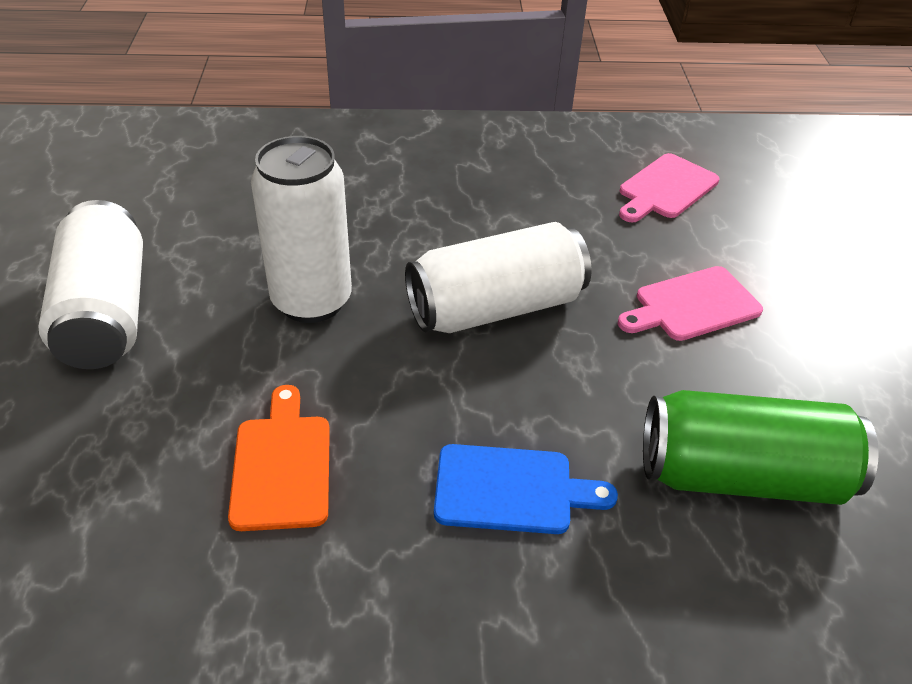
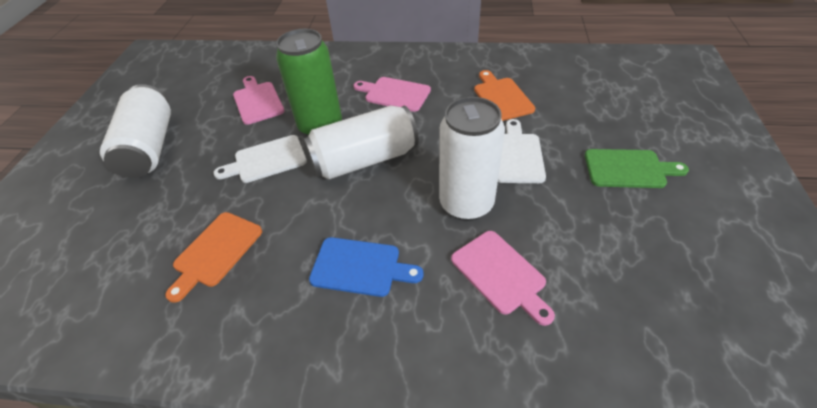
green cutting board: 0 -> 1
orange cutting board: 1 -> 2
pink cutting board: 2 -> 3
white cutting board: 0 -> 2

